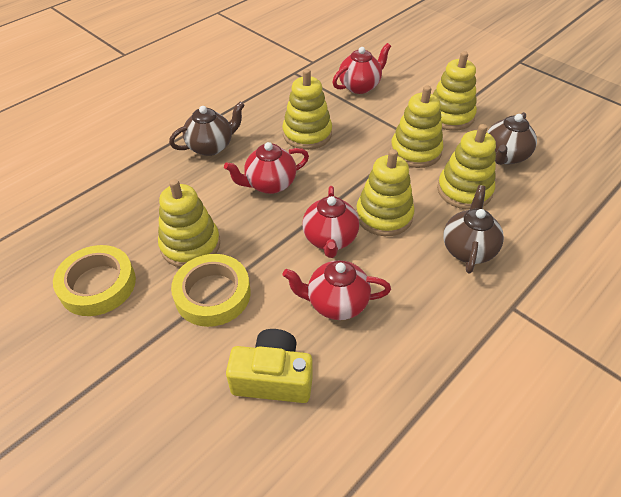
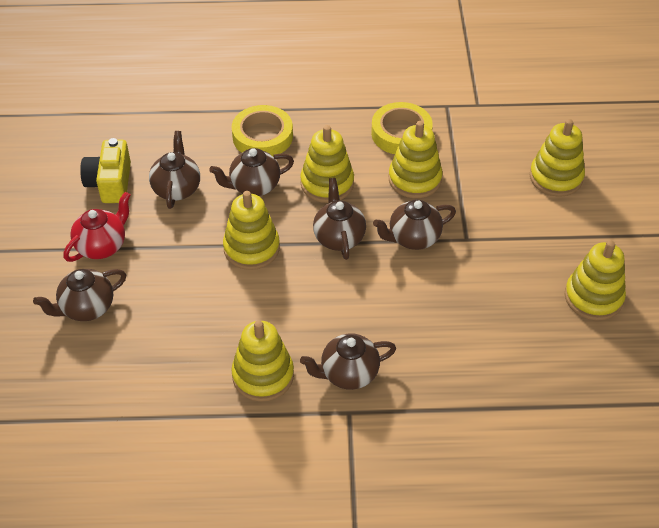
brown teapot: 3 -> 6
red teapot: 4 -> 1

